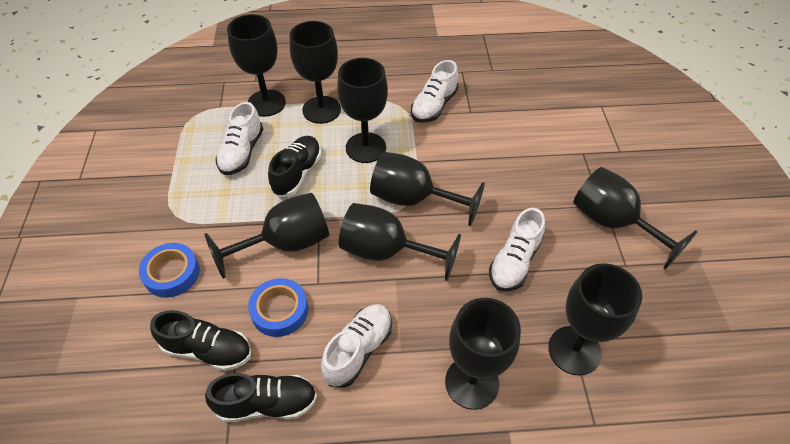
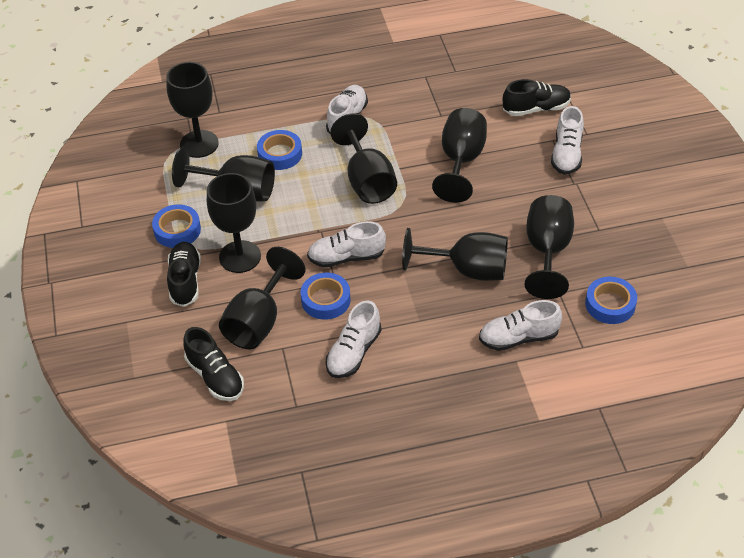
black goblet: 9 -> 8
blue tape: 2 -> 4
white shoe: 4 -> 5

